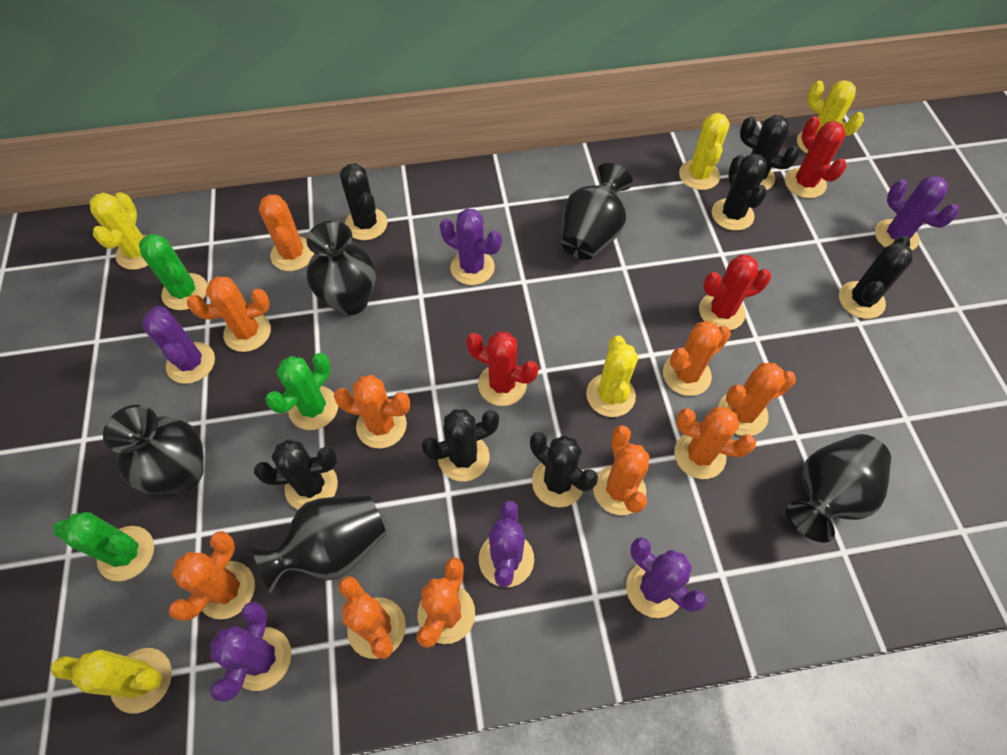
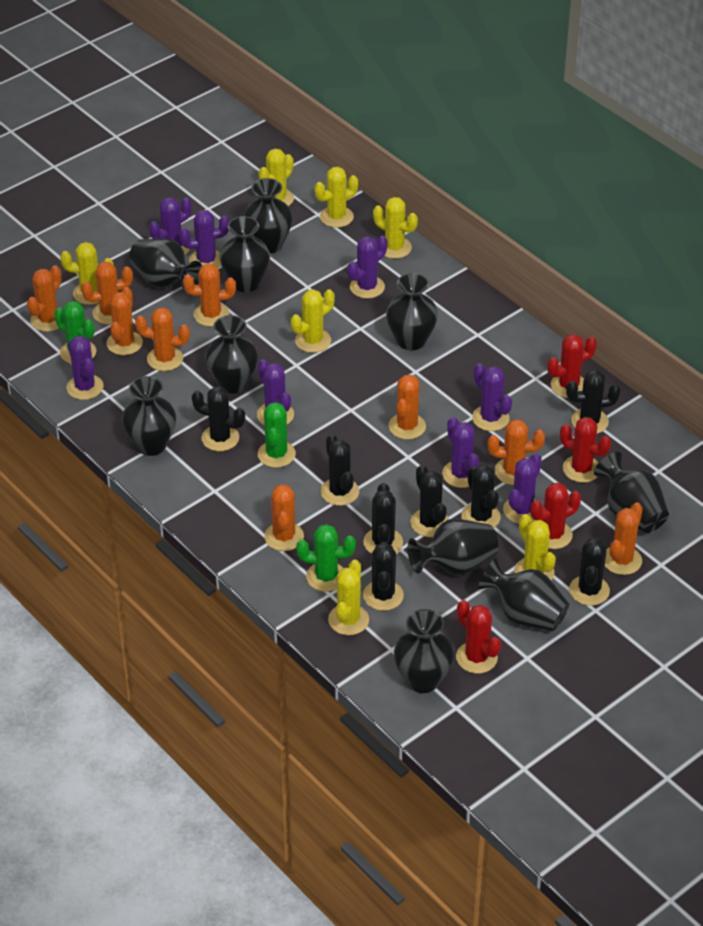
black cactus: 7 -> 8
black vase: 5 -> 10
orange cactus: 10 -> 9
purple cactus: 6 -> 8
red cactus: 3 -> 4
yellow cactus: 5 -> 7

